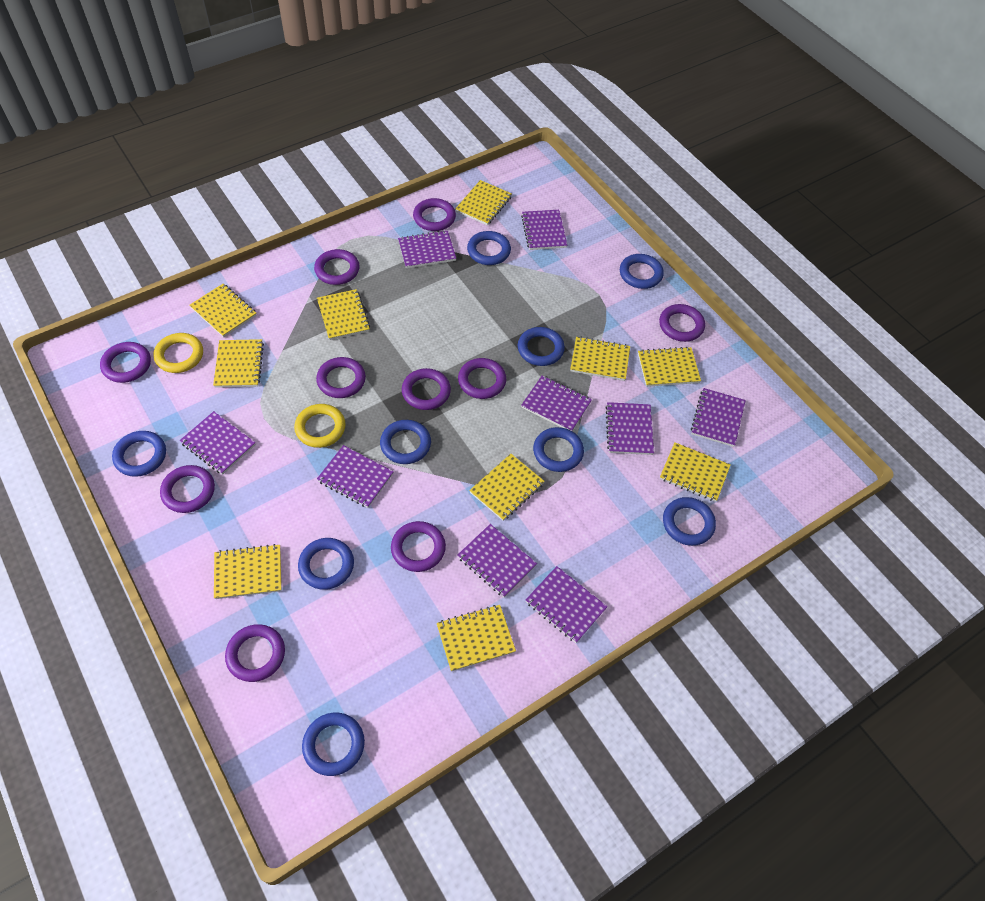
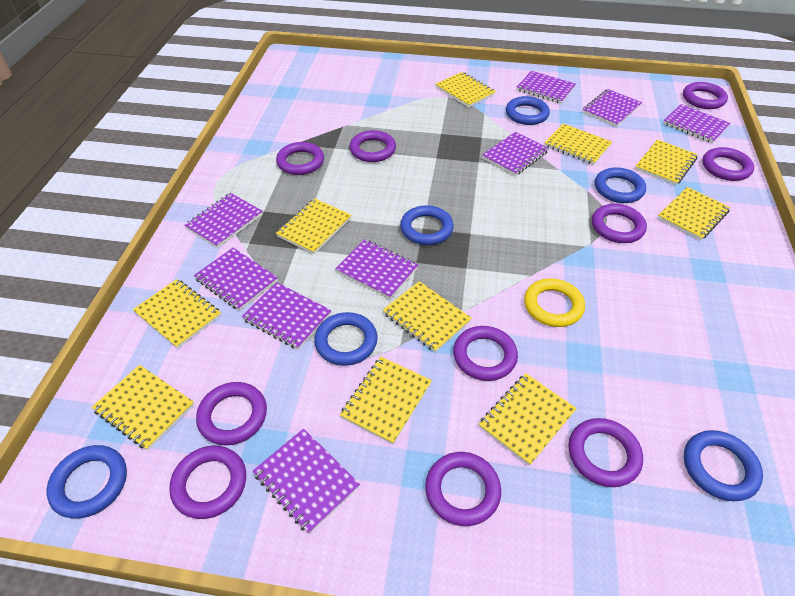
blue ring: 9 -> 6
yellow ring: 2 -> 1

